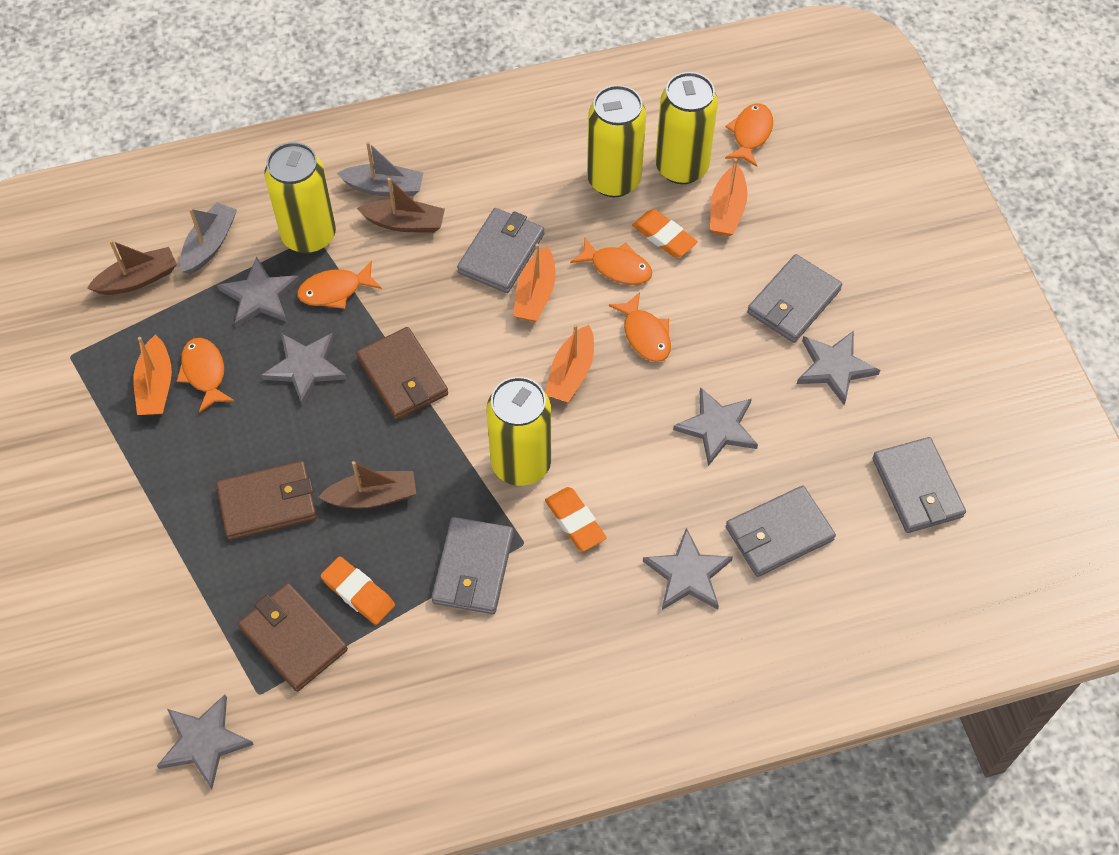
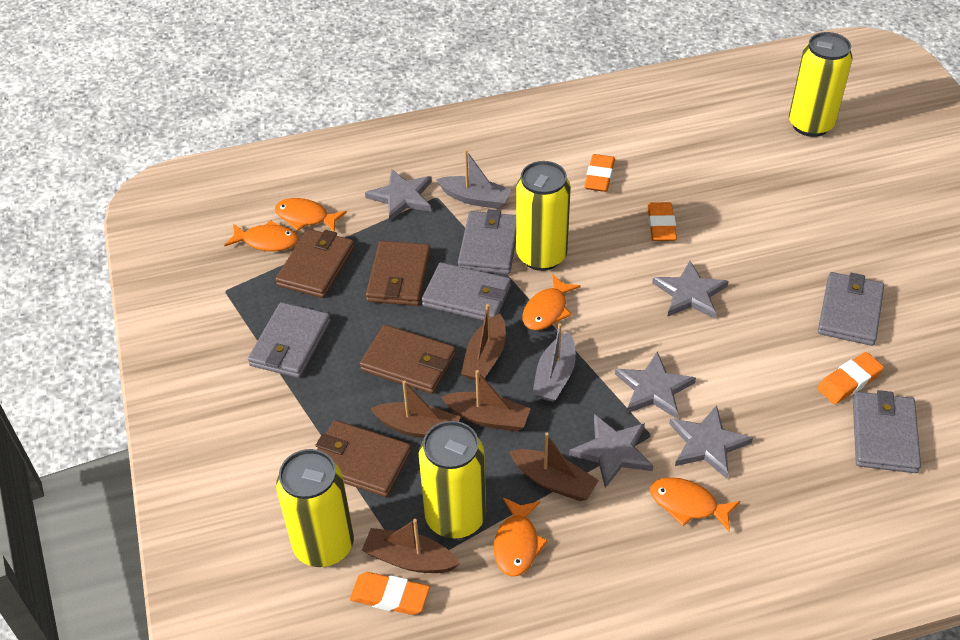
brown boat: 3 -> 5
brown wallet: 3 -> 4
grey star: 6 -> 5
orange boat: 4 -> 0
orange eraser: 3 -> 4

